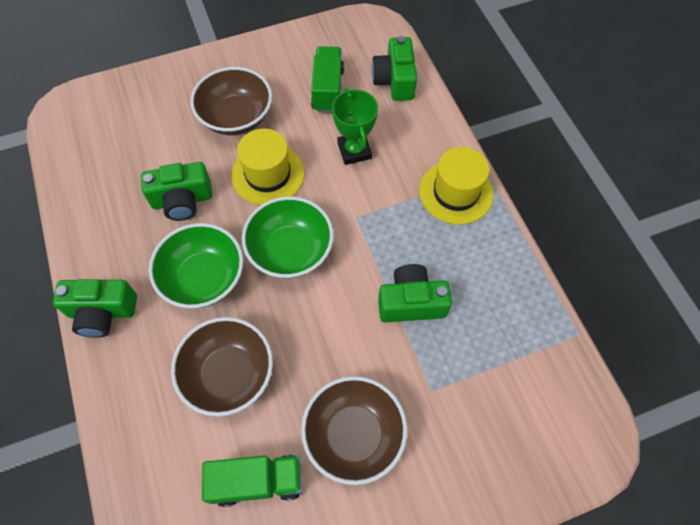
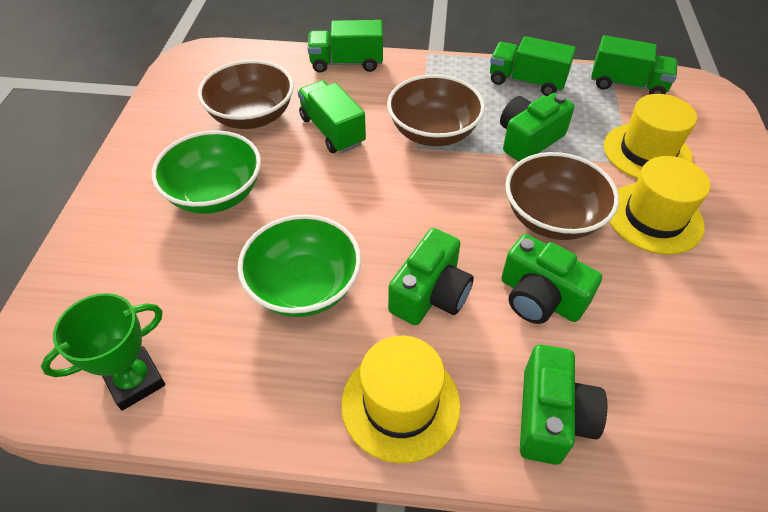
green truck: 2 -> 4
yellow hat: 2 -> 3

